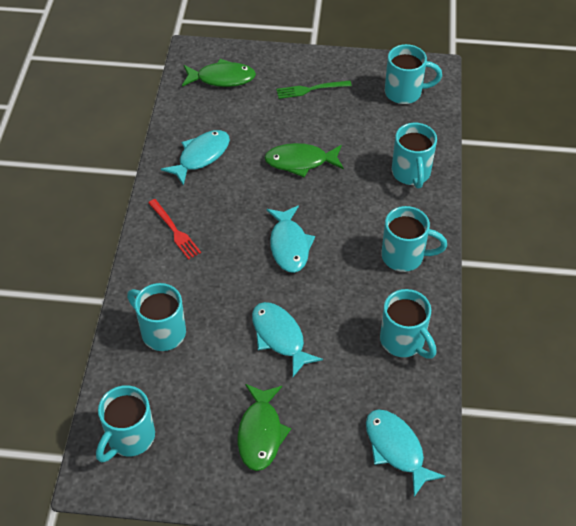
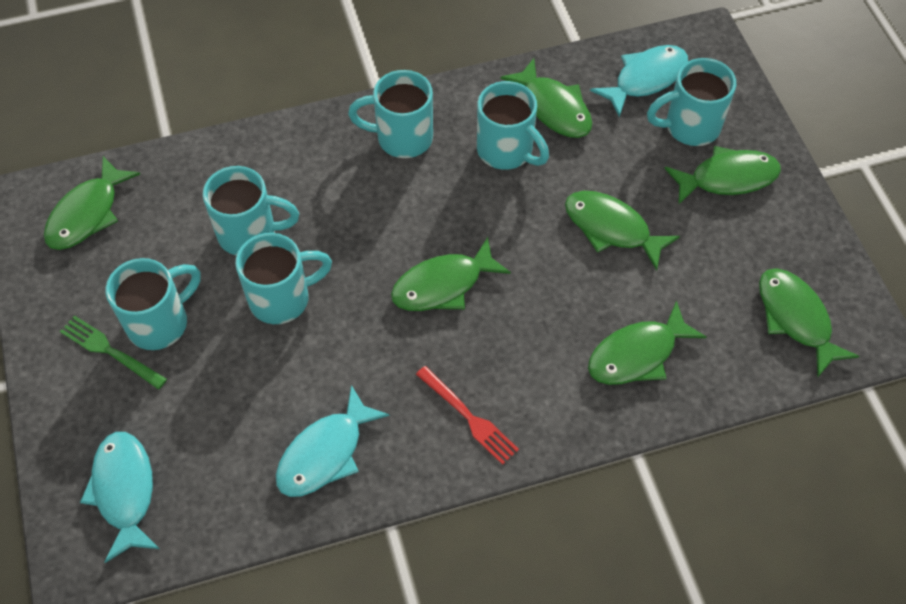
green fish: 3 -> 7
turquoise fish: 4 -> 3

